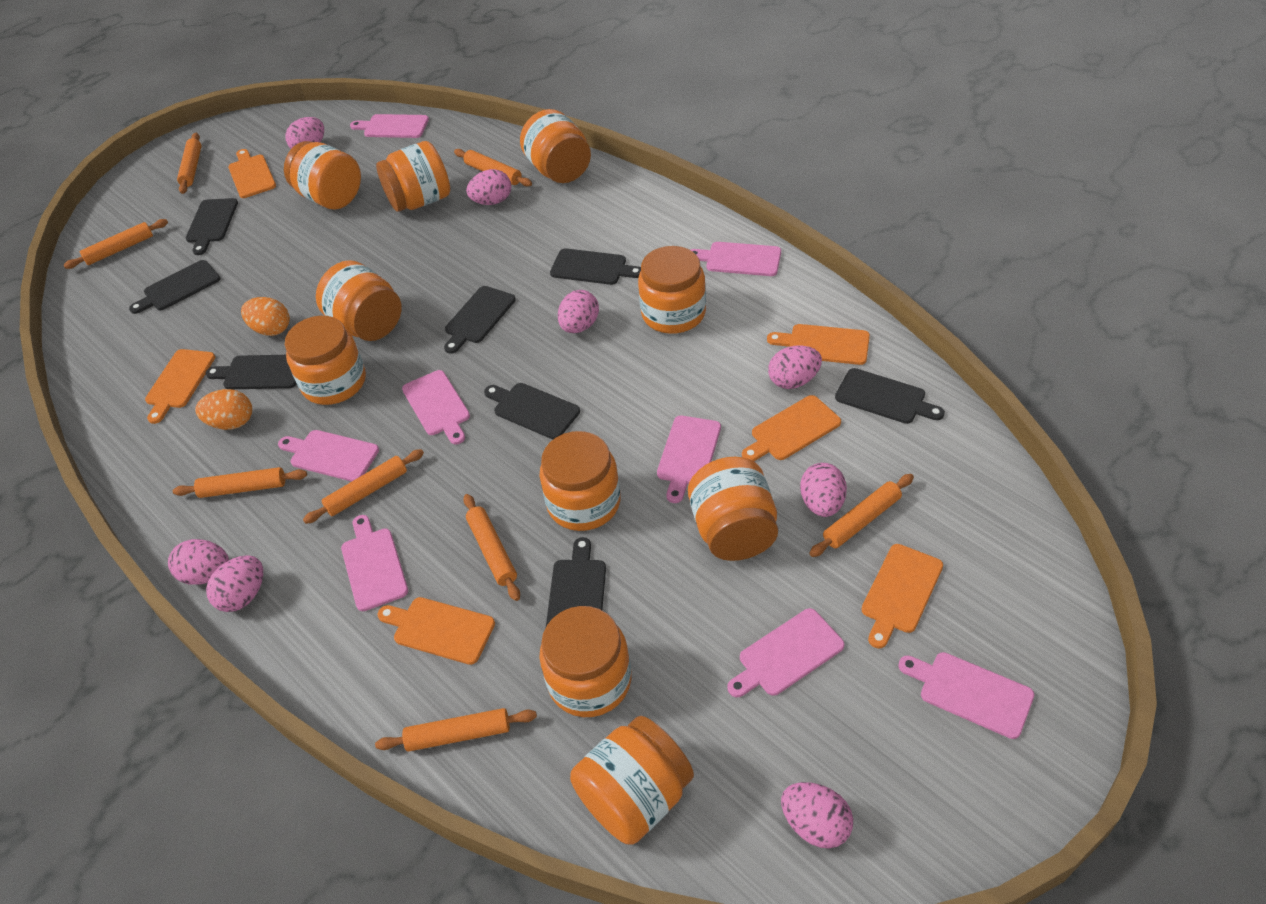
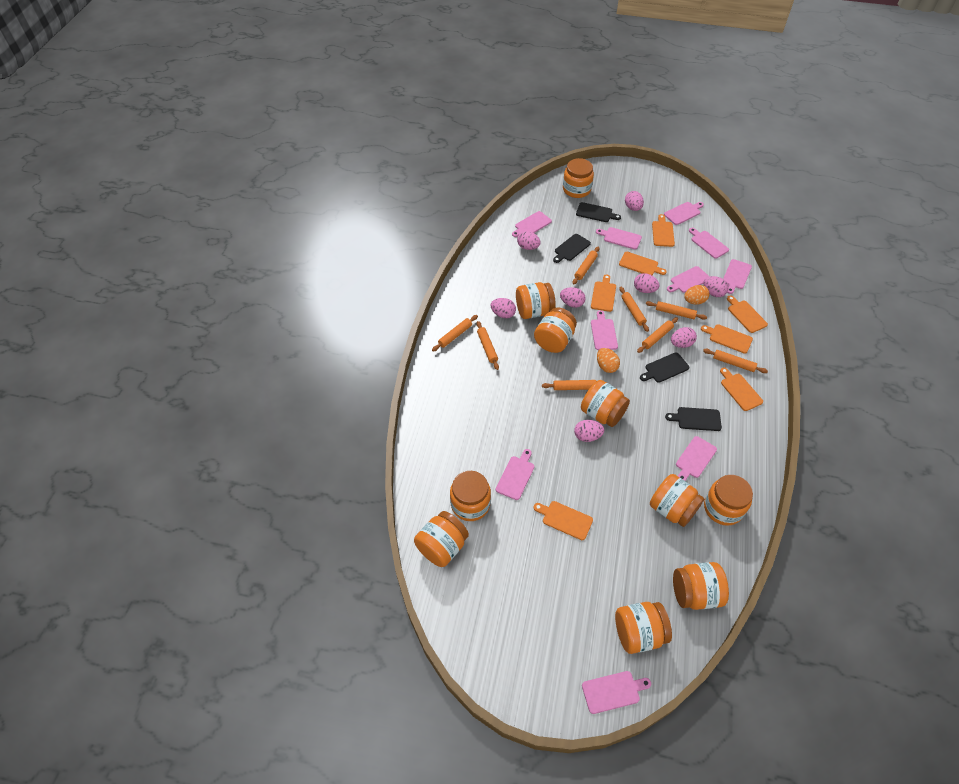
black cutting board: 8 -> 4
orange cutting board: 6 -> 7
pink cutting board: 8 -> 10

